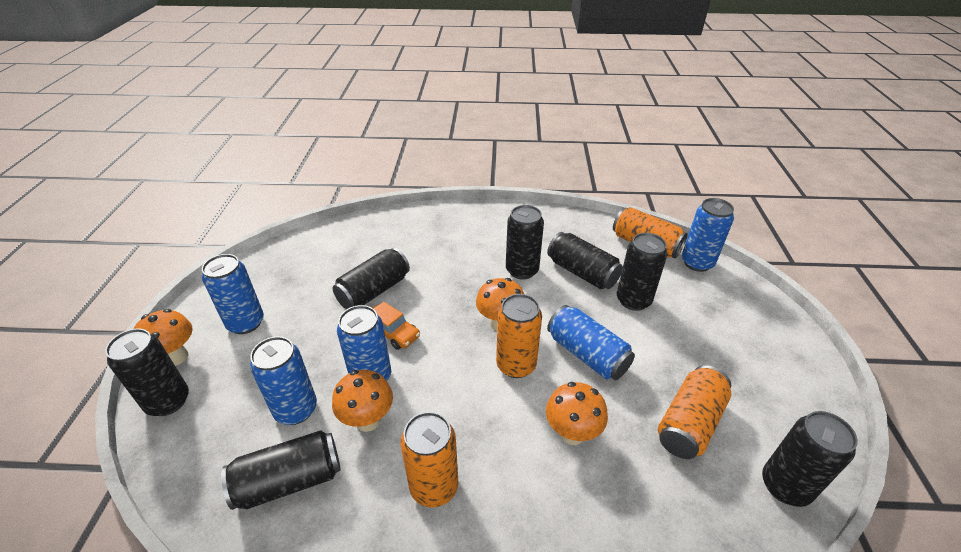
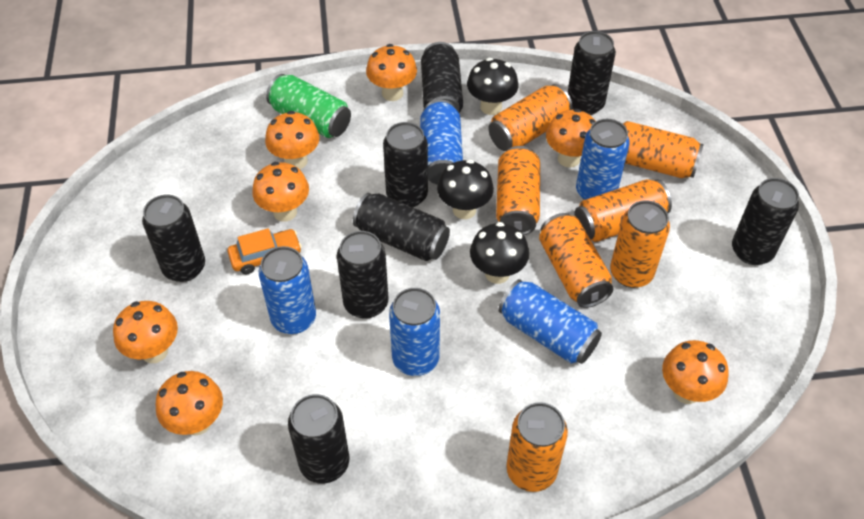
black can: 7 -> 8
black mushroom: 0 -> 3
green can: 0 -> 1
orange can: 4 -> 7
orange mushroom: 4 -> 7

